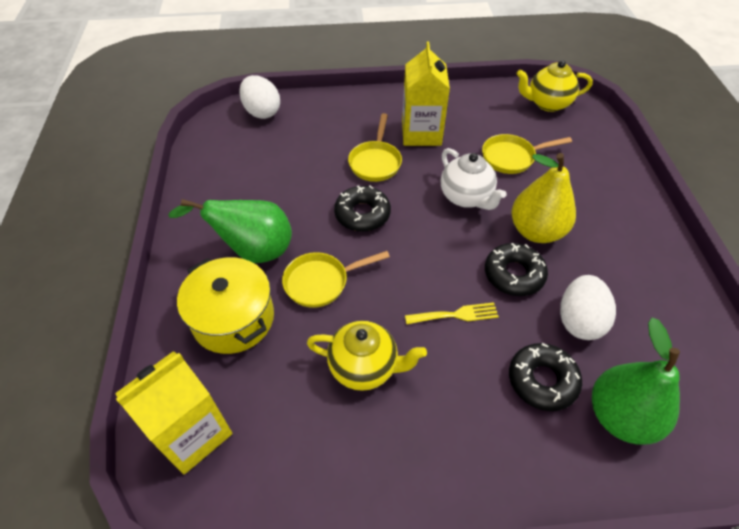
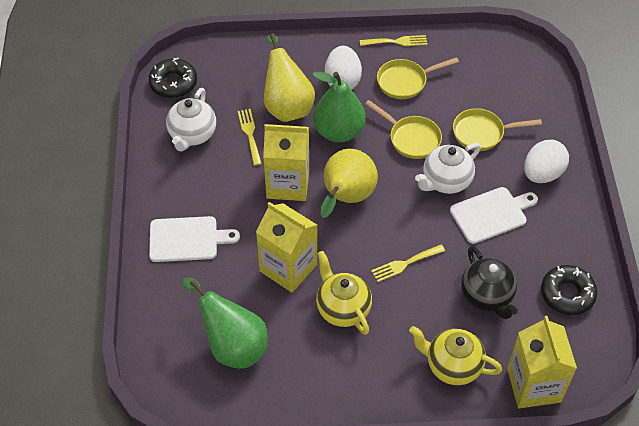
black donut: 3 -> 2
black teapot: 0 -> 1
white cutting board: 0 -> 2
white teapot: 1 -> 2
yellow carton: 2 -> 3
yellow fork: 1 -> 3
yellow pear: 1 -> 2
yellow pot: 1 -> 0

